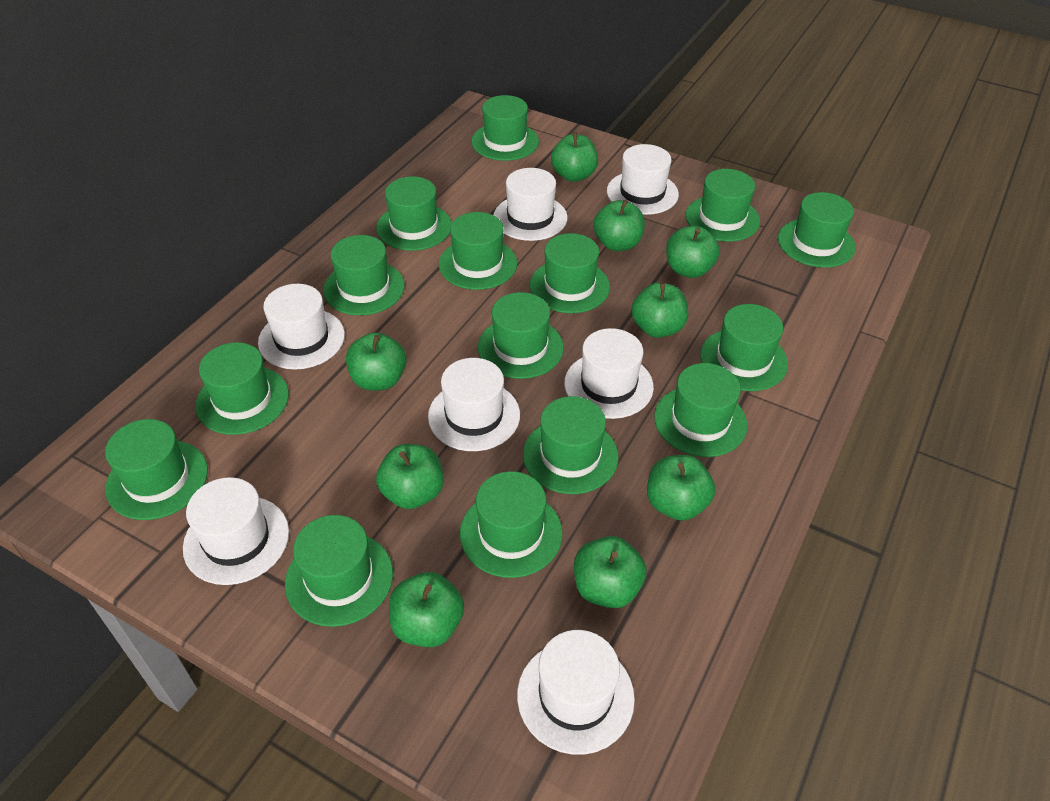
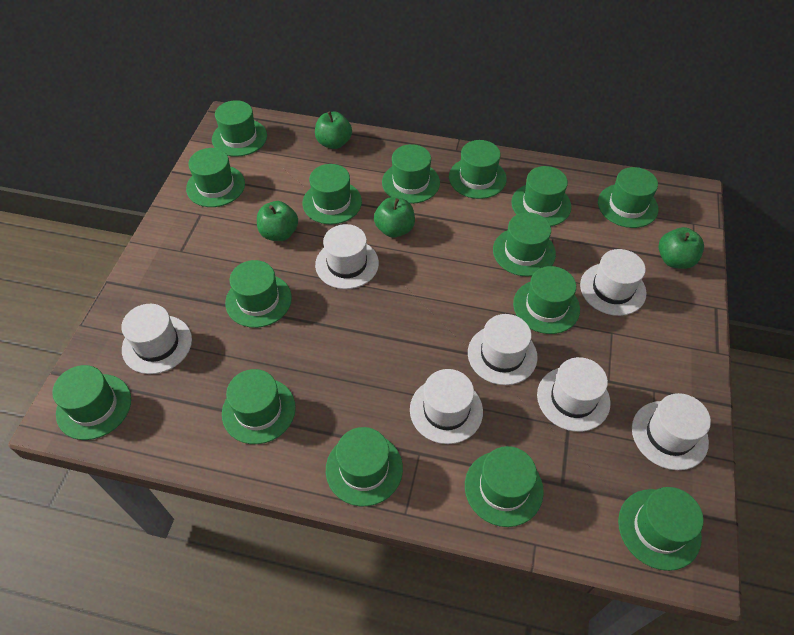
green apple: 9 -> 4

